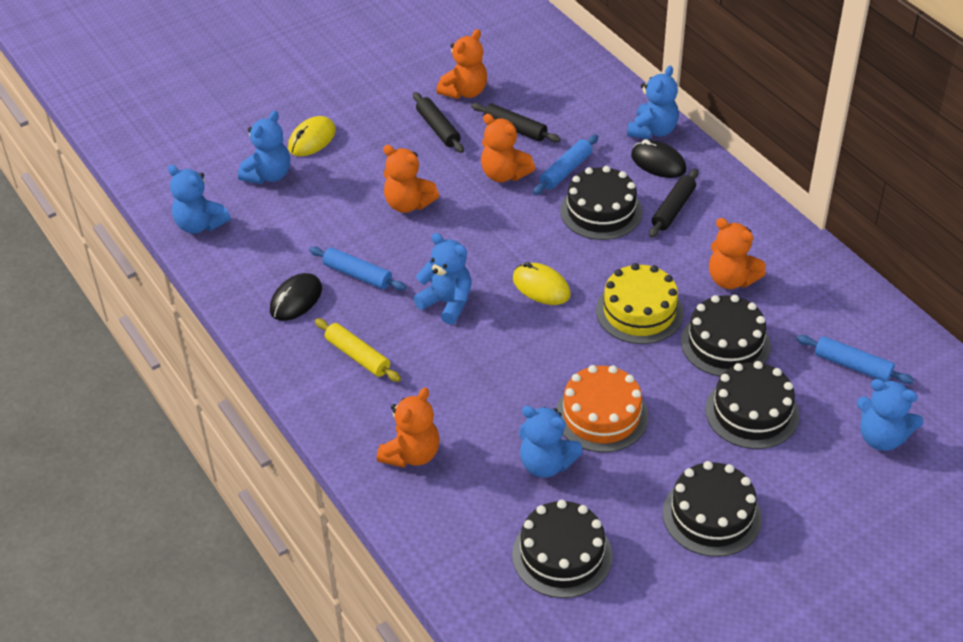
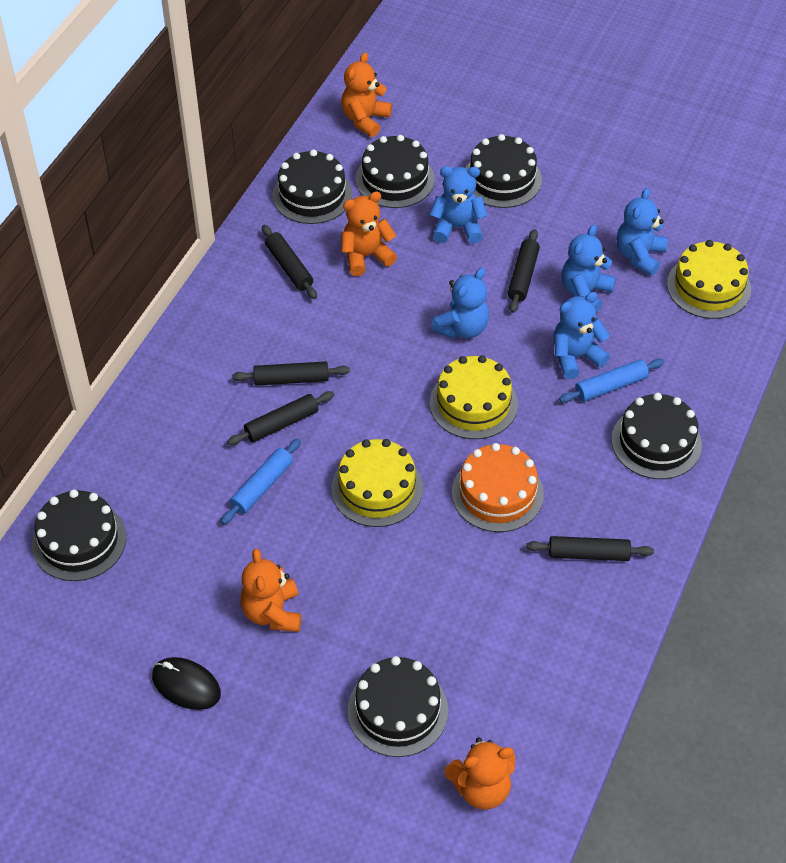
black cake: 5 -> 6
black mouse: 2 -> 1
black rolling pin: 3 -> 5
blue rolling pin: 3 -> 2
blue teddy bear: 6 -> 5
orange teddy bear: 5 -> 4
yellow cake: 1 -> 3
yellow mouse: 2 -> 0
yellow rolling pin: 1 -> 0

